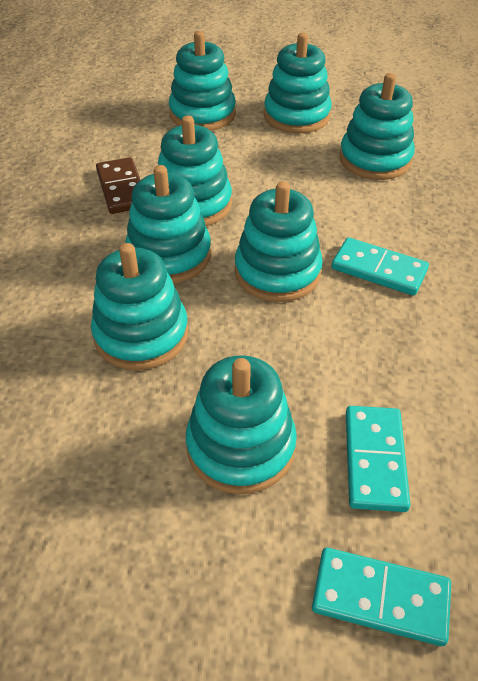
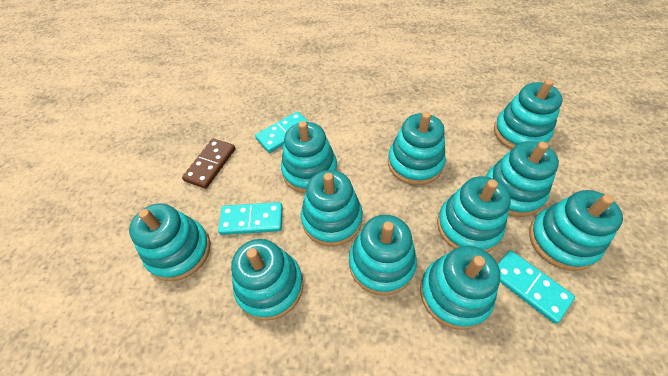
turquoise stacking toy: 8 -> 11

